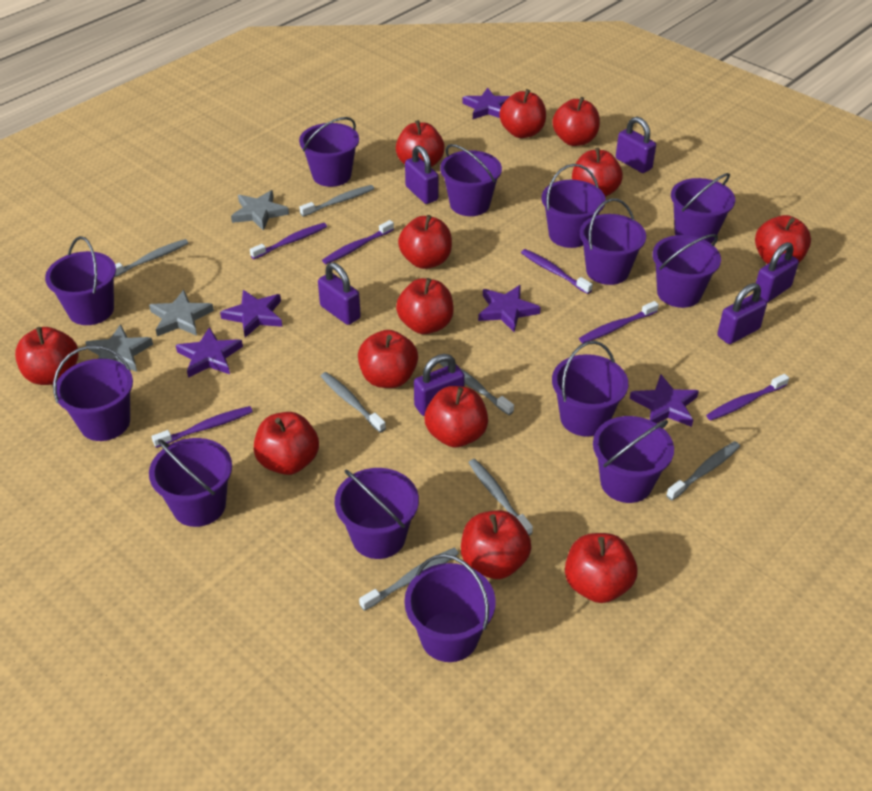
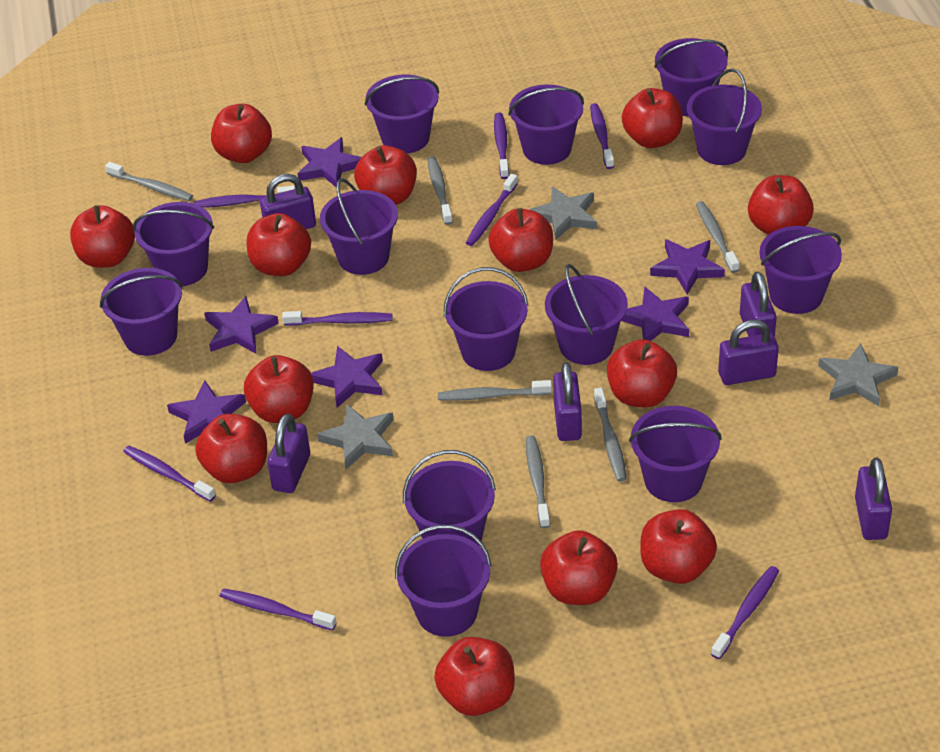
grey toothbrush: 7 -> 6
purple star: 5 -> 6
purple toothbrush: 6 -> 8

